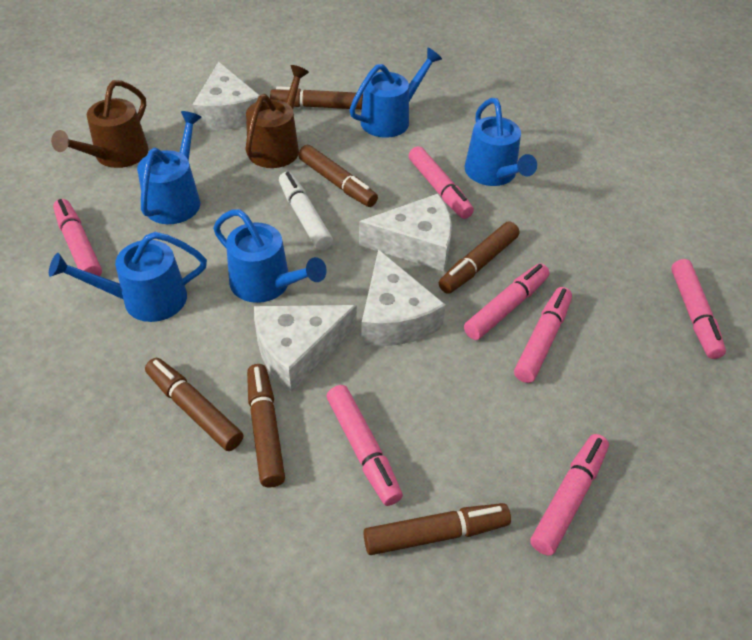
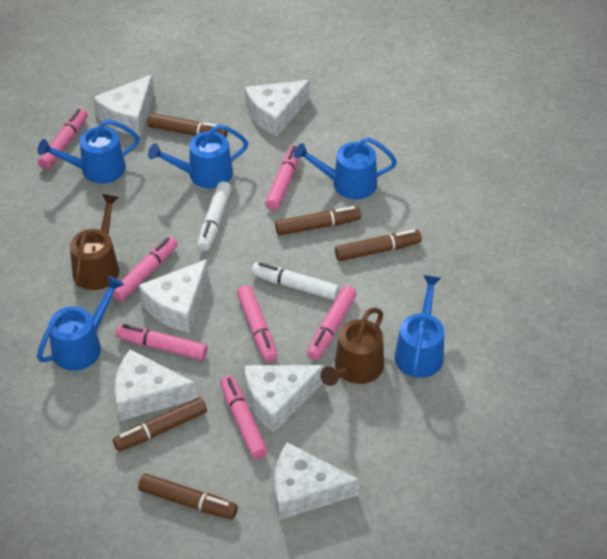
brown marker: 6 -> 5
white cheese: 4 -> 6
white marker: 1 -> 2

